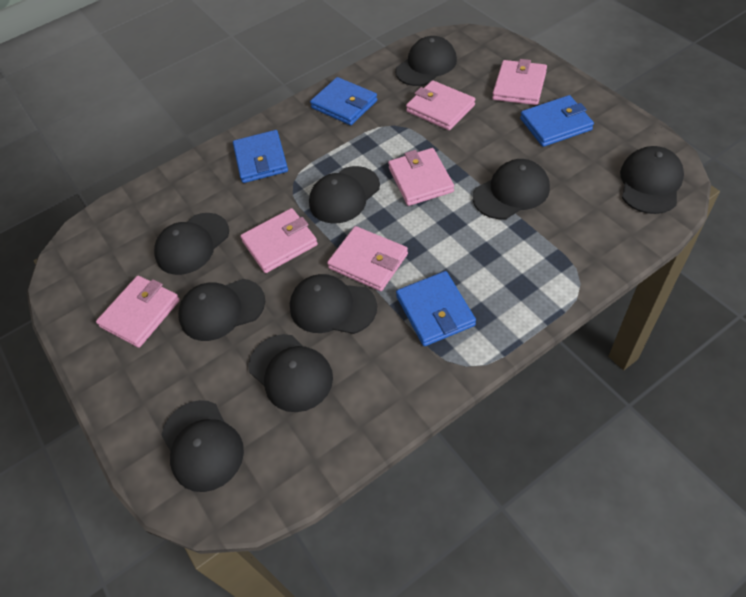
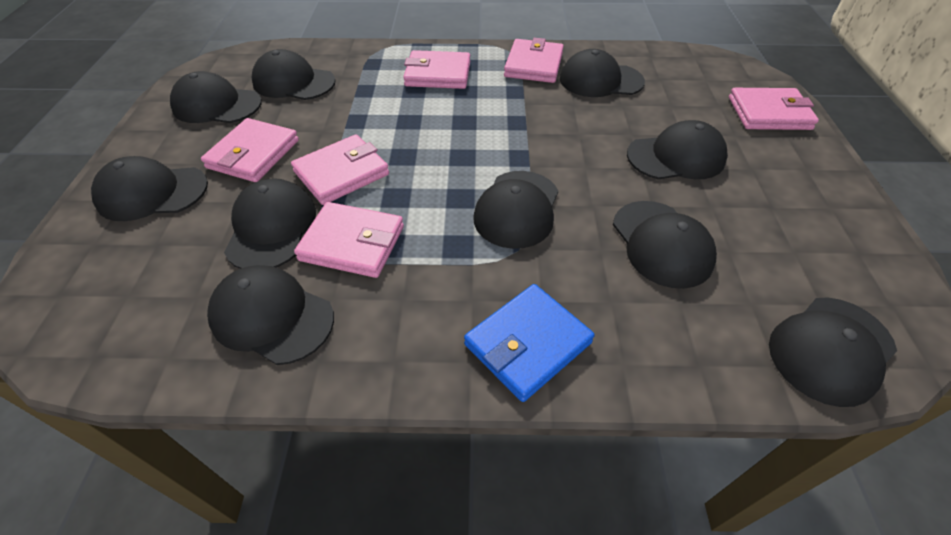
black cap: 9 -> 10
blue wallet: 4 -> 1

